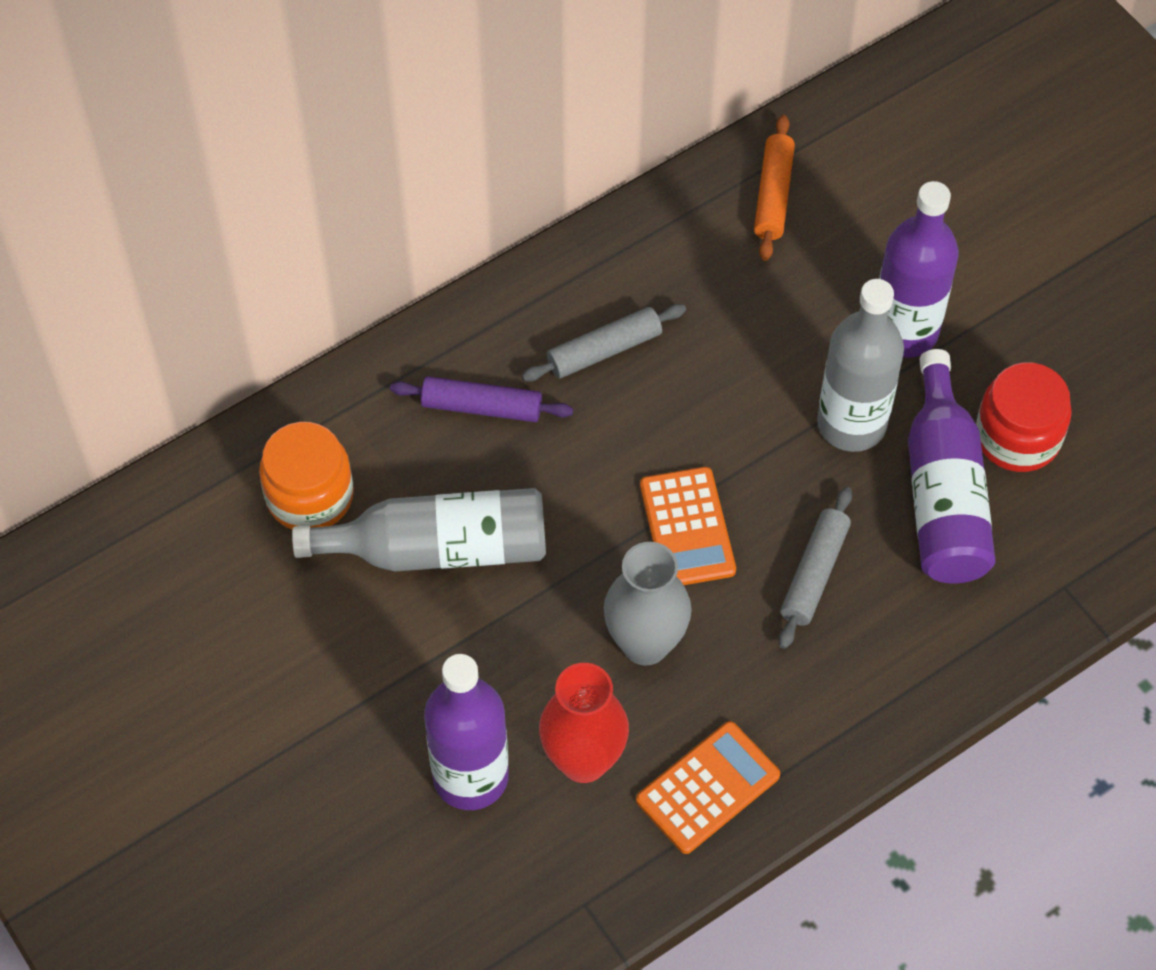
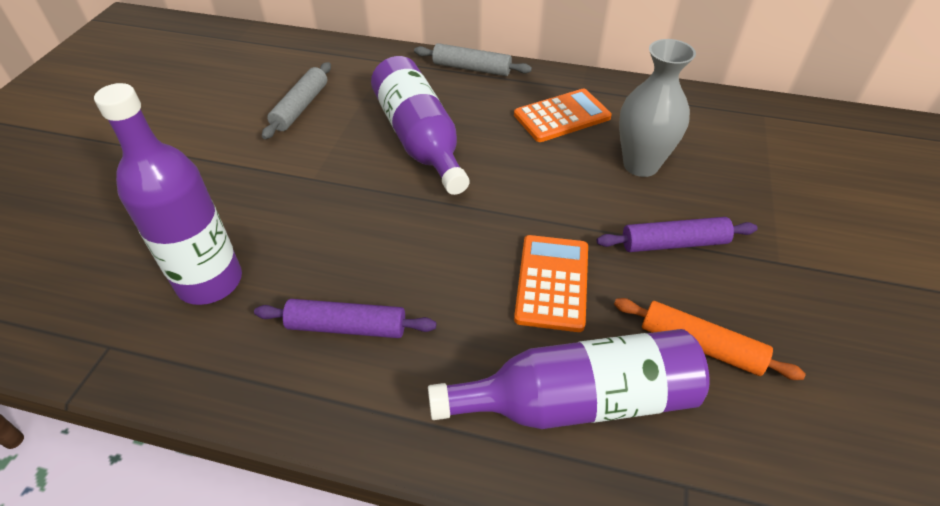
grey bottle: 2 -> 0
orange jar: 1 -> 0
purple rolling pin: 1 -> 2
red jar: 1 -> 0
red vase: 1 -> 0

